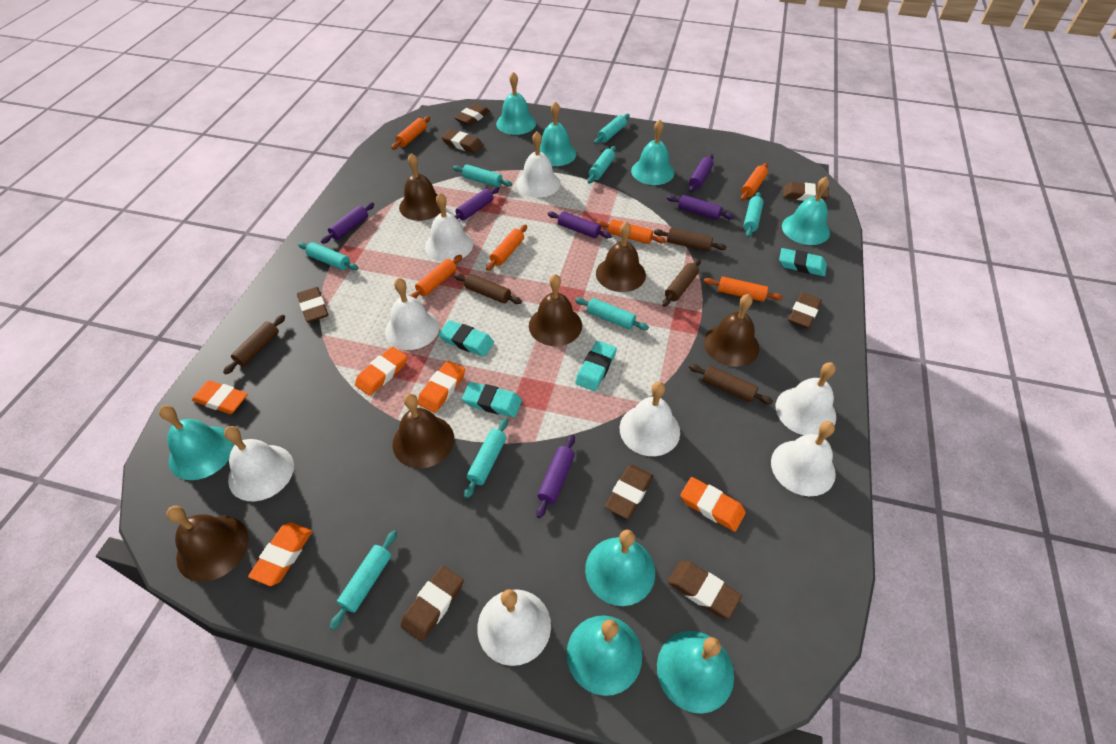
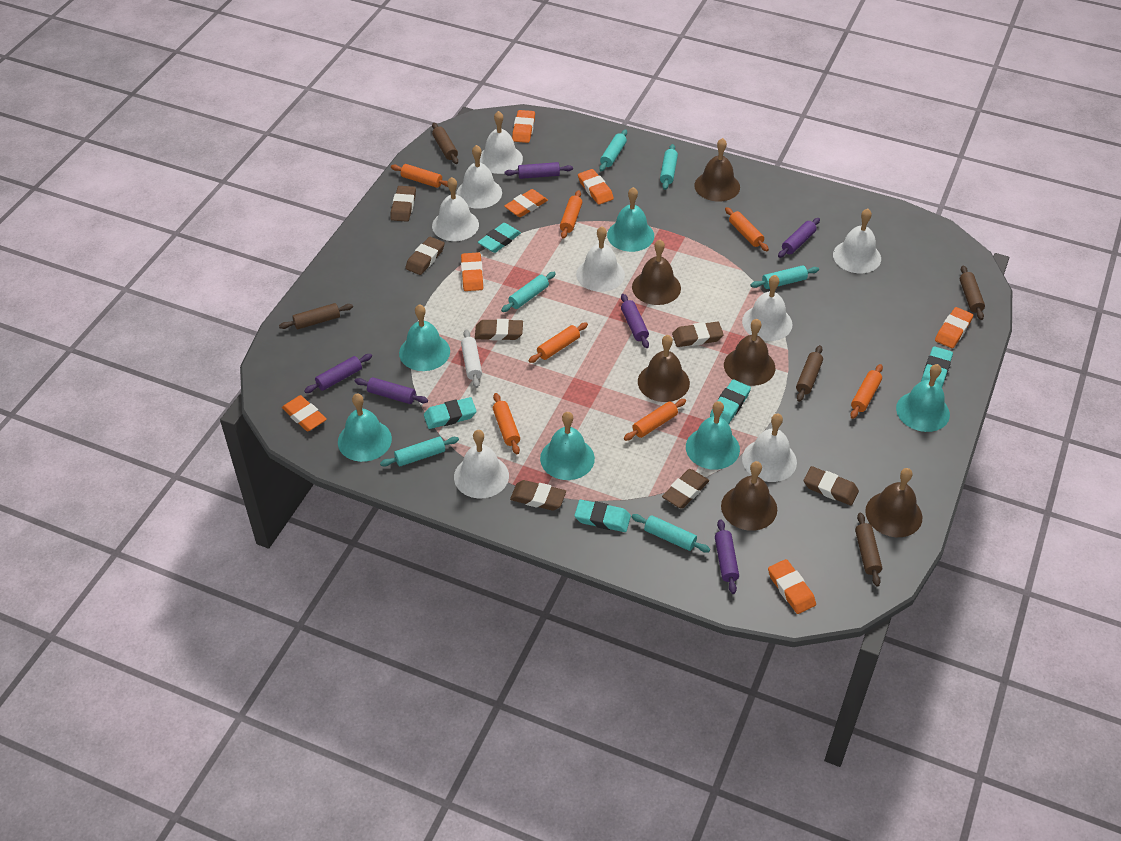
brown eraser: 8 -> 7
orange eraser: 5 -> 7
orange rolling pin: 6 -> 7
turquoise bell: 8 -> 6
turquoise eraser: 4 -> 5
turquoise rolling pin: 8 -> 6
white rolling pin: 0 -> 1

